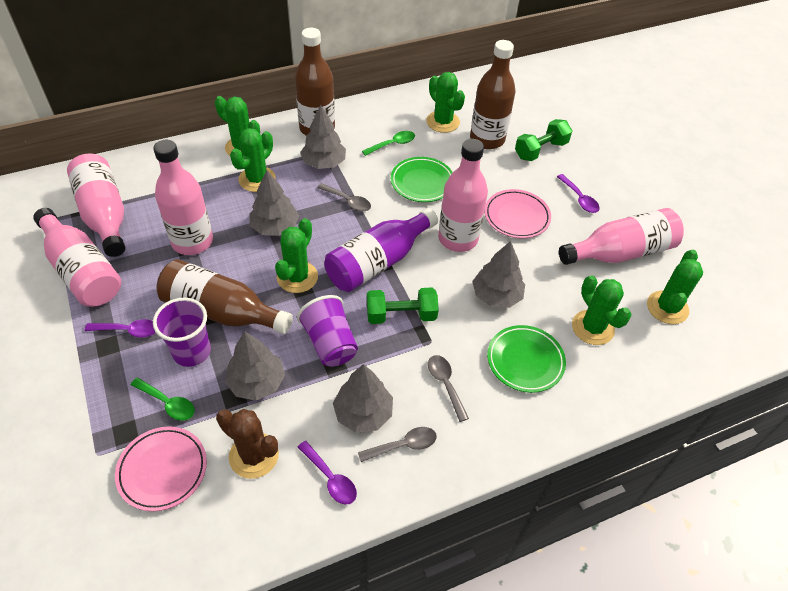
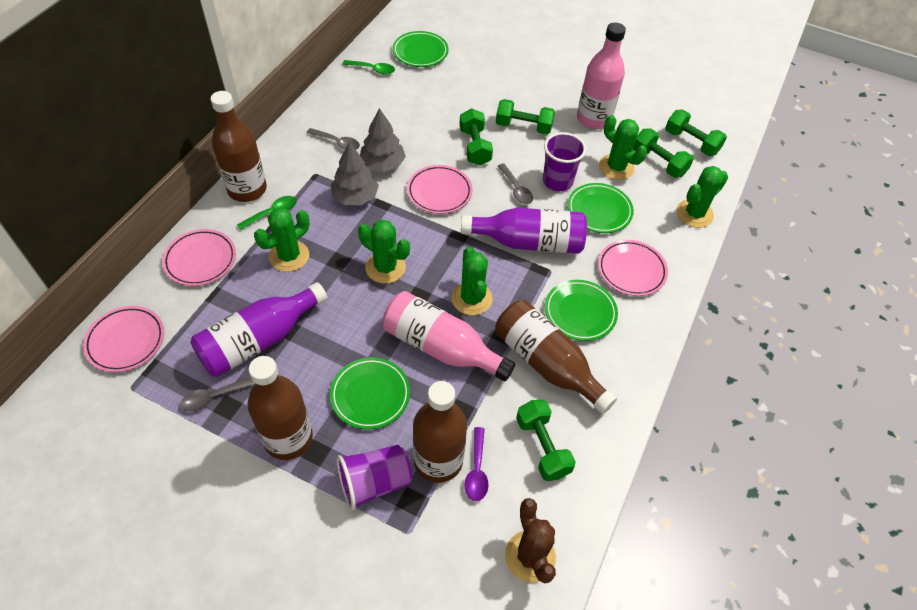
brown bottle: 3 -> 4
green cactus: 6 -> 5
green dumbbell: 2 -> 5
green plate: 2 -> 4
grey tree: 5 -> 2
pink bottle: 5 -> 2
pink plate: 2 -> 4
purple bottle: 1 -> 2
purple spoon: 3 -> 1

